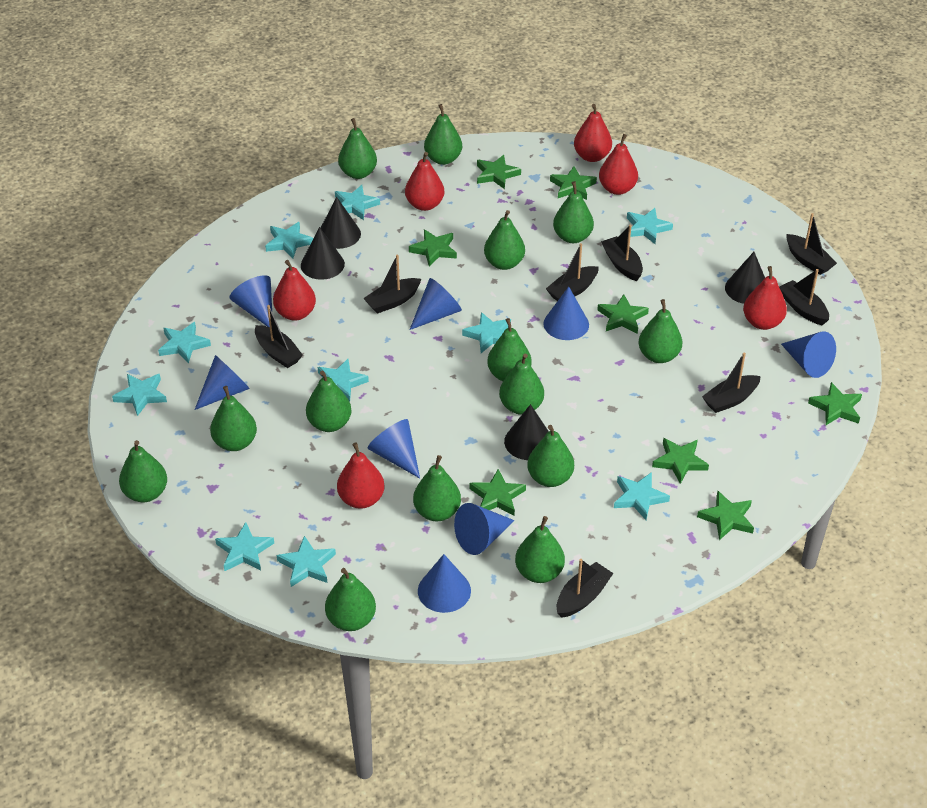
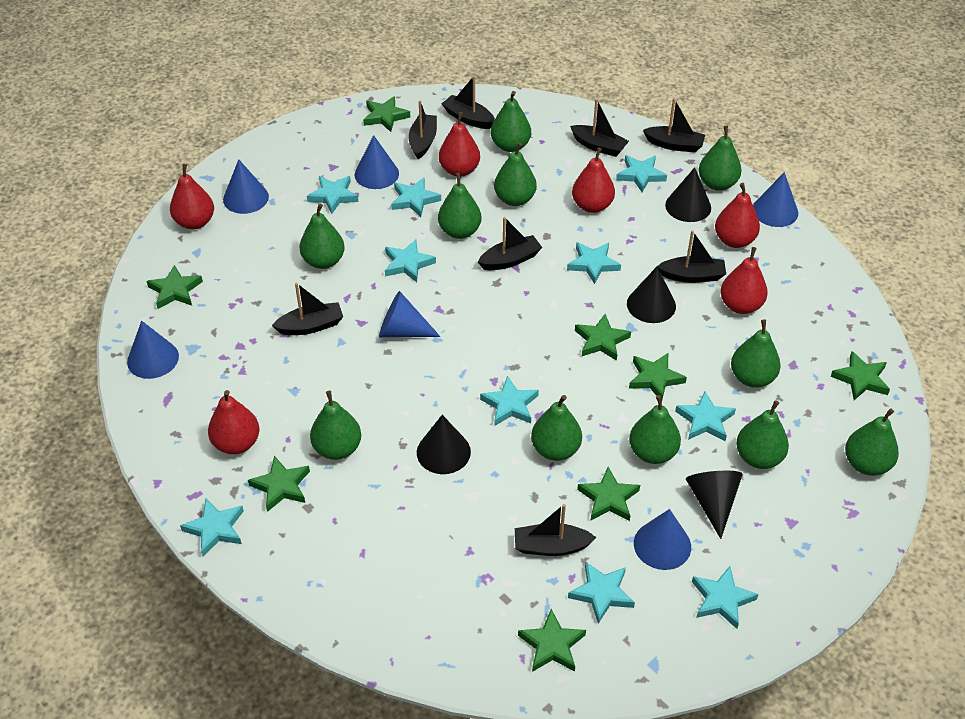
blue cone: 8 -> 6
green pear: 14 -> 11

